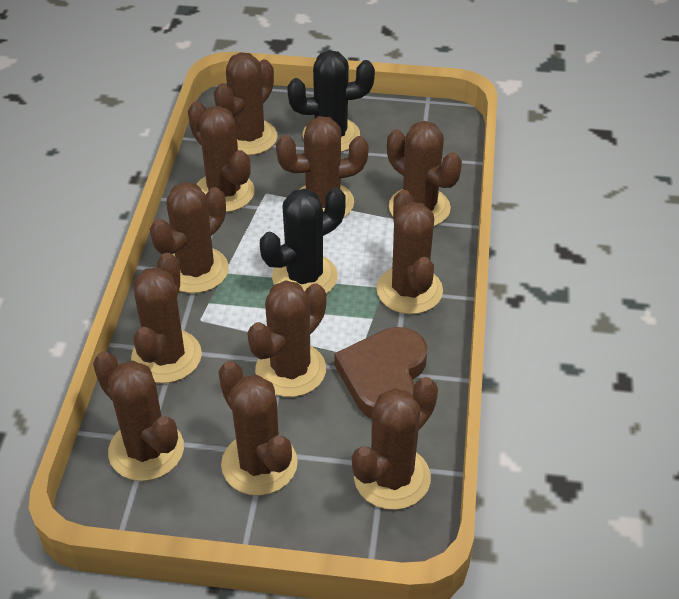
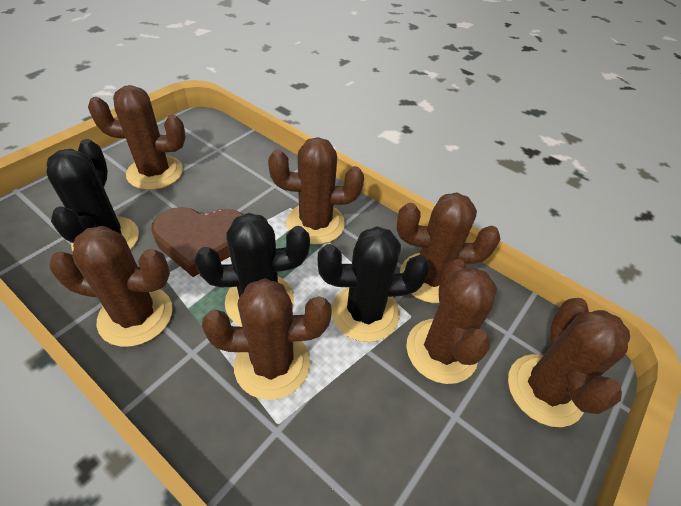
black cactus: 2 -> 3
brown cactus: 11 -> 7

